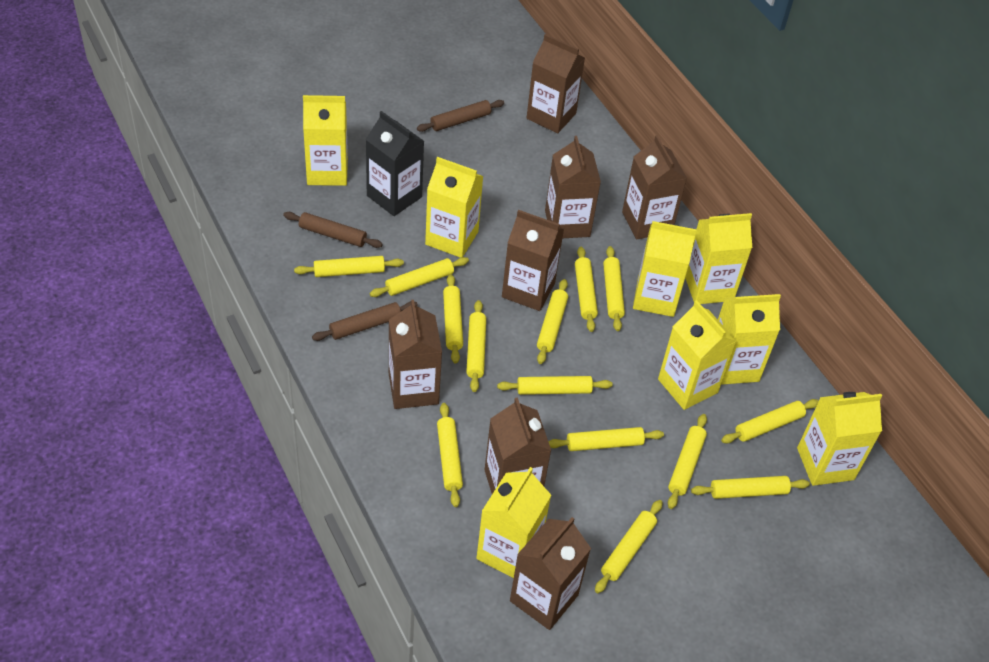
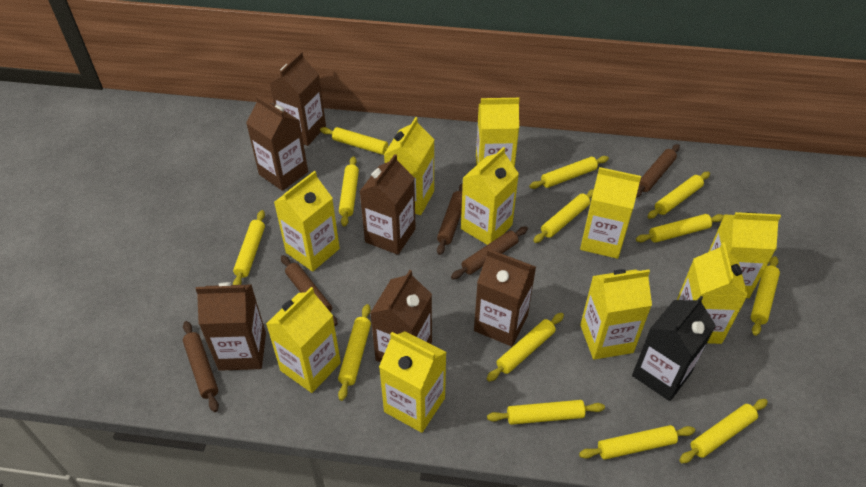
brown carton: 7 -> 6
brown rolling pin: 3 -> 5
yellow carton: 8 -> 10
yellow rolling pin: 14 -> 13

